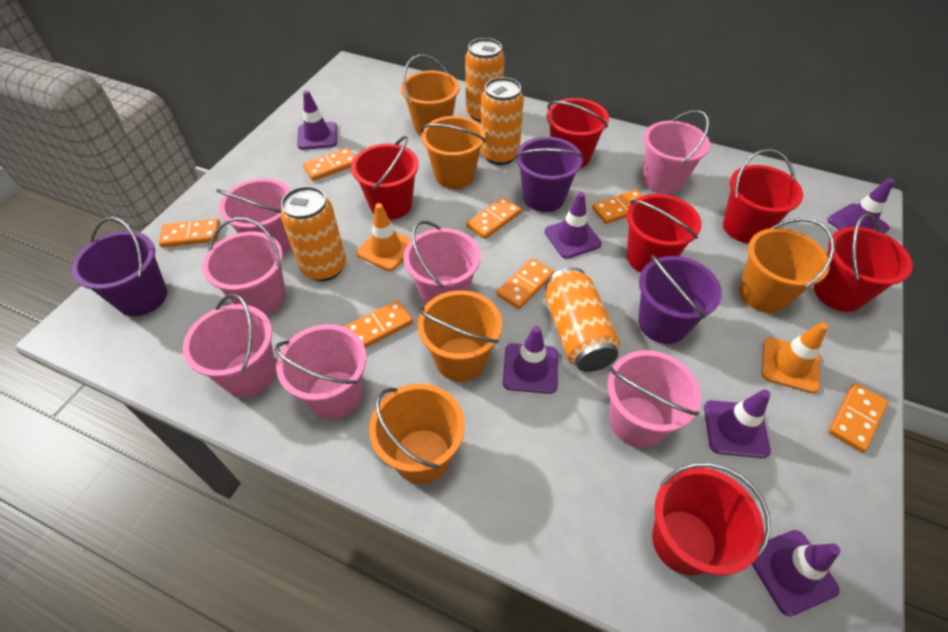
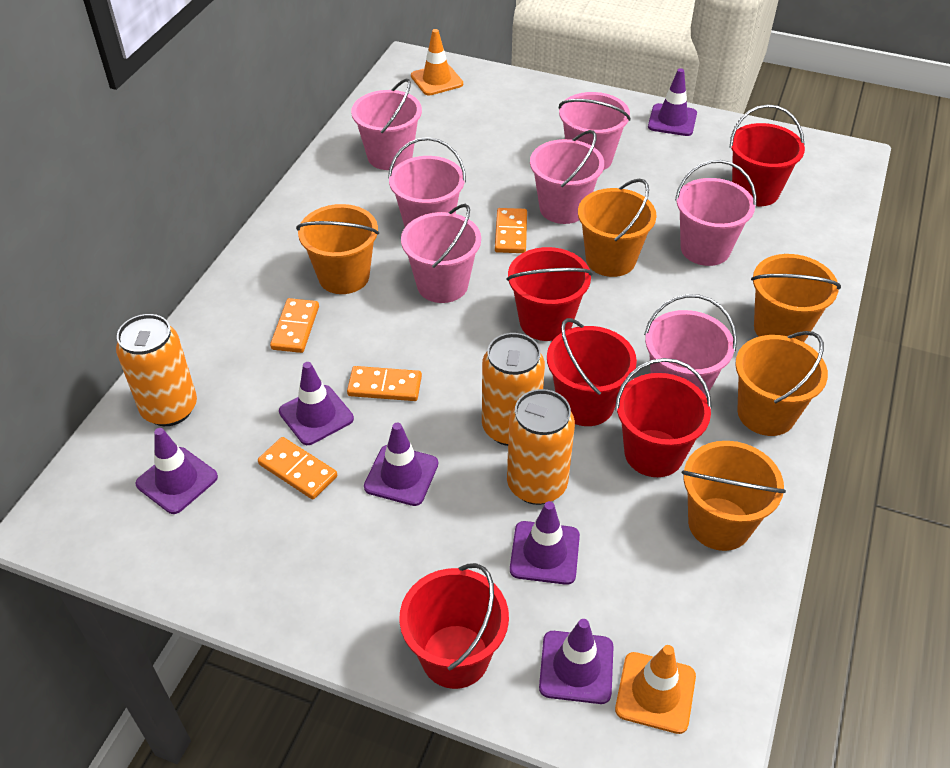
orange can: 4 -> 3
orange domino: 7 -> 4
purple bucket: 3 -> 0
red bucket: 6 -> 5

